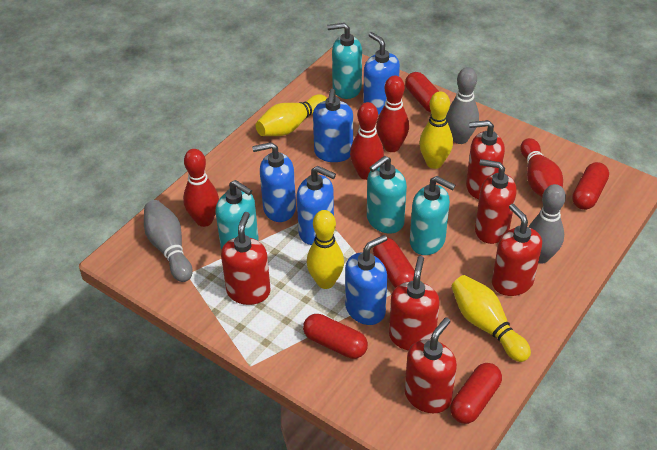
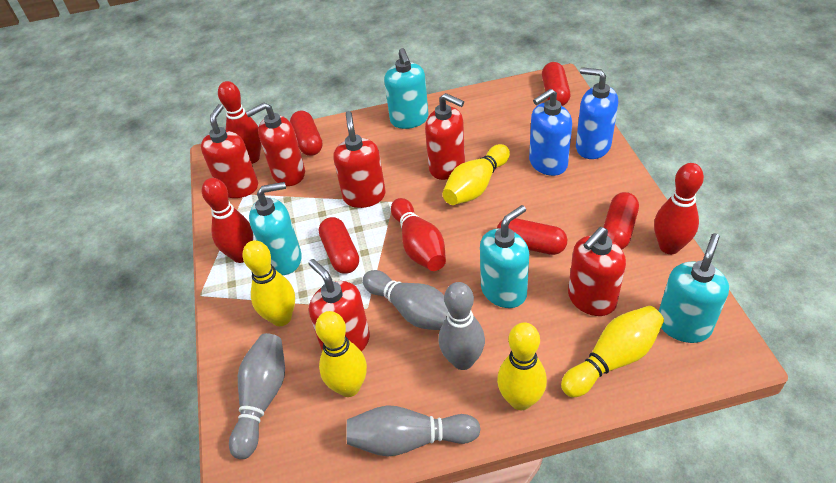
blue soap dispenser: 5 -> 2
grey bowling pin: 3 -> 4
yellow bowling pin: 4 -> 5

